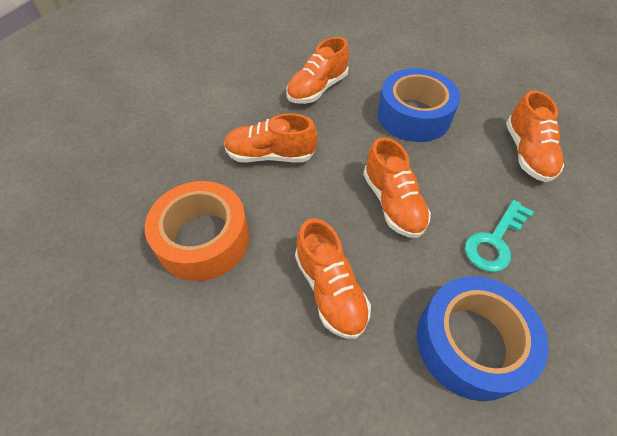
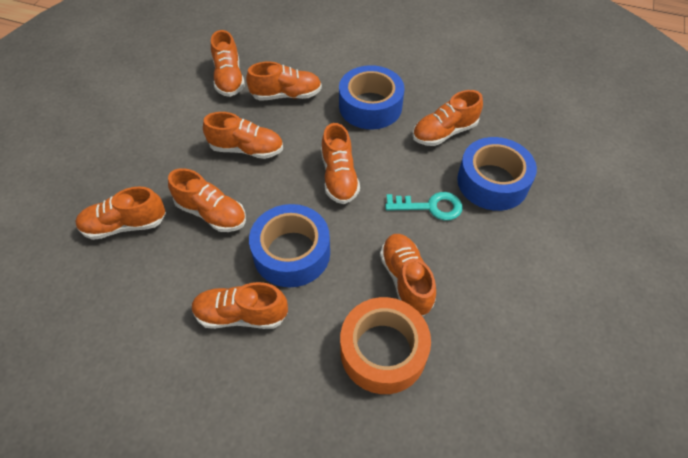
blue tape: 2 -> 3
orange shoe: 5 -> 9

